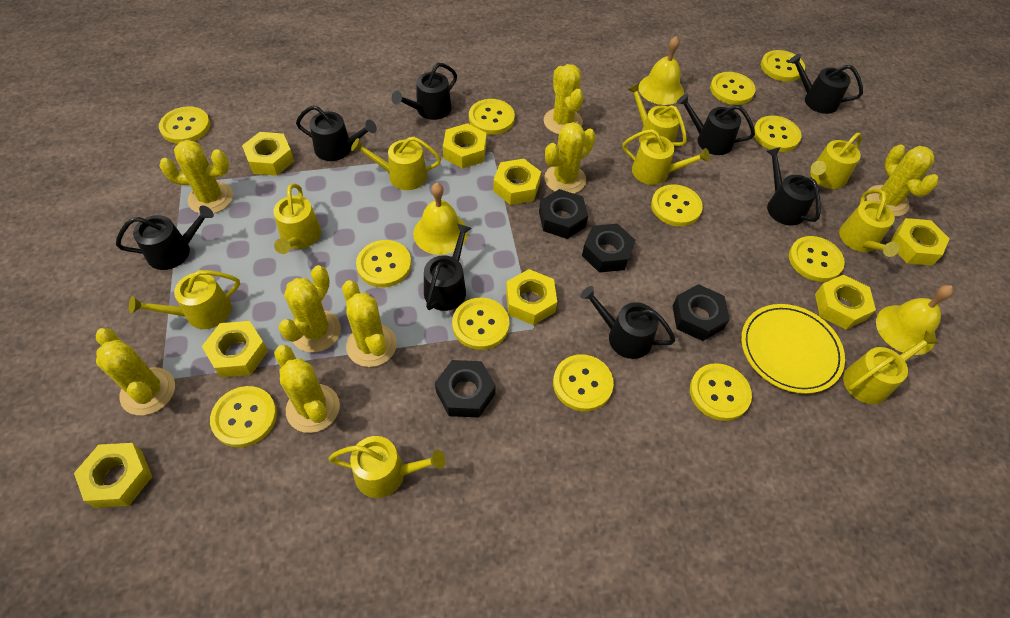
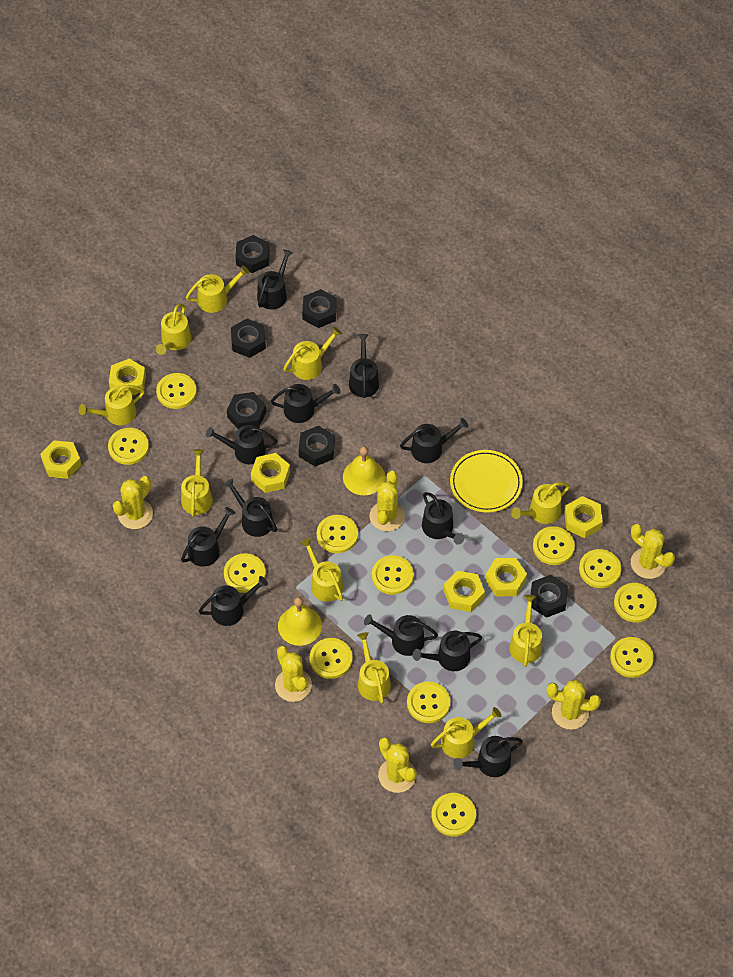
black nut: 4 -> 6
black watering can: 8 -> 12
yellow bell: 3 -> 2
yellow cactus: 8 -> 6
yellow nut: 8 -> 6
yellow watering can: 9 -> 10

